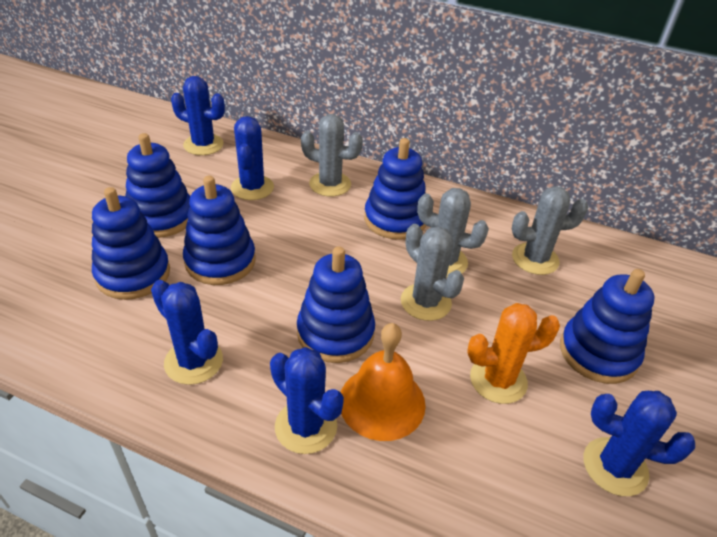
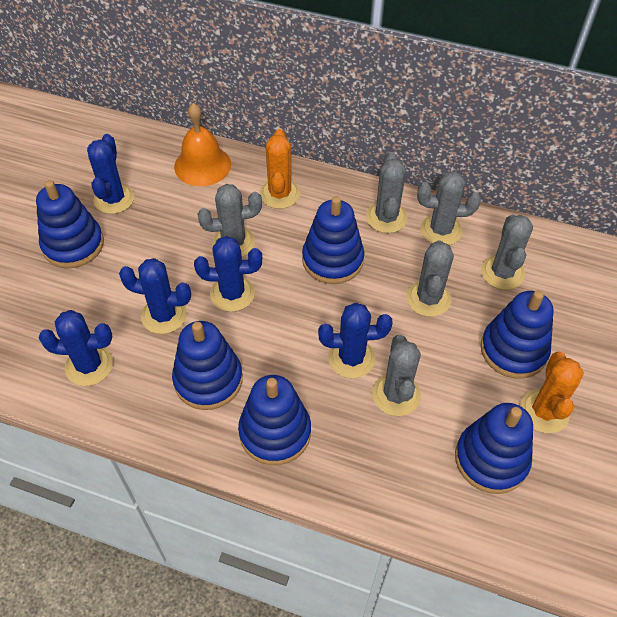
grey cactus: 4 -> 6
orange cactus: 1 -> 2

